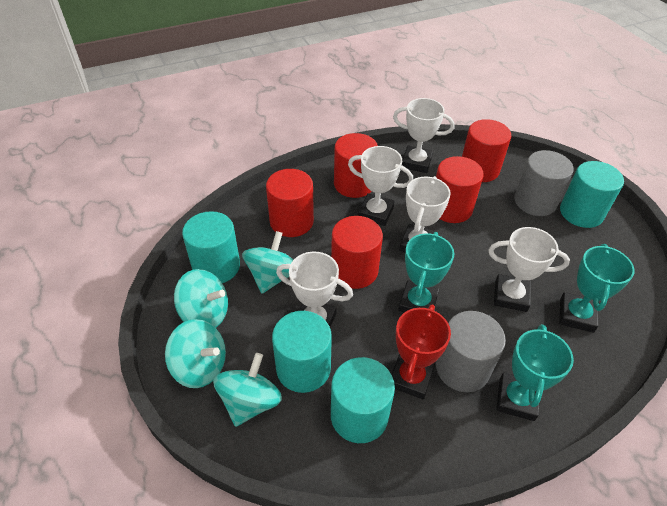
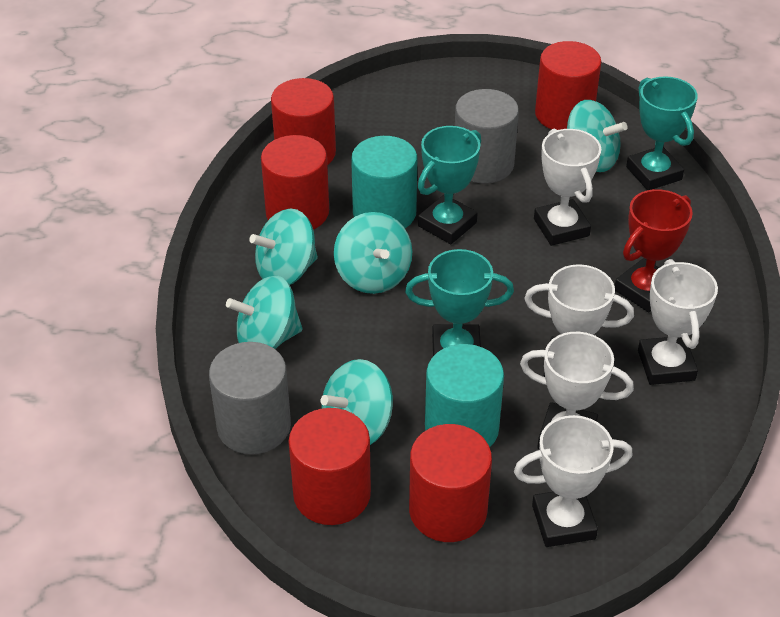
turquoise cylinder: 4 -> 2
turquoise spinning top: 4 -> 5

